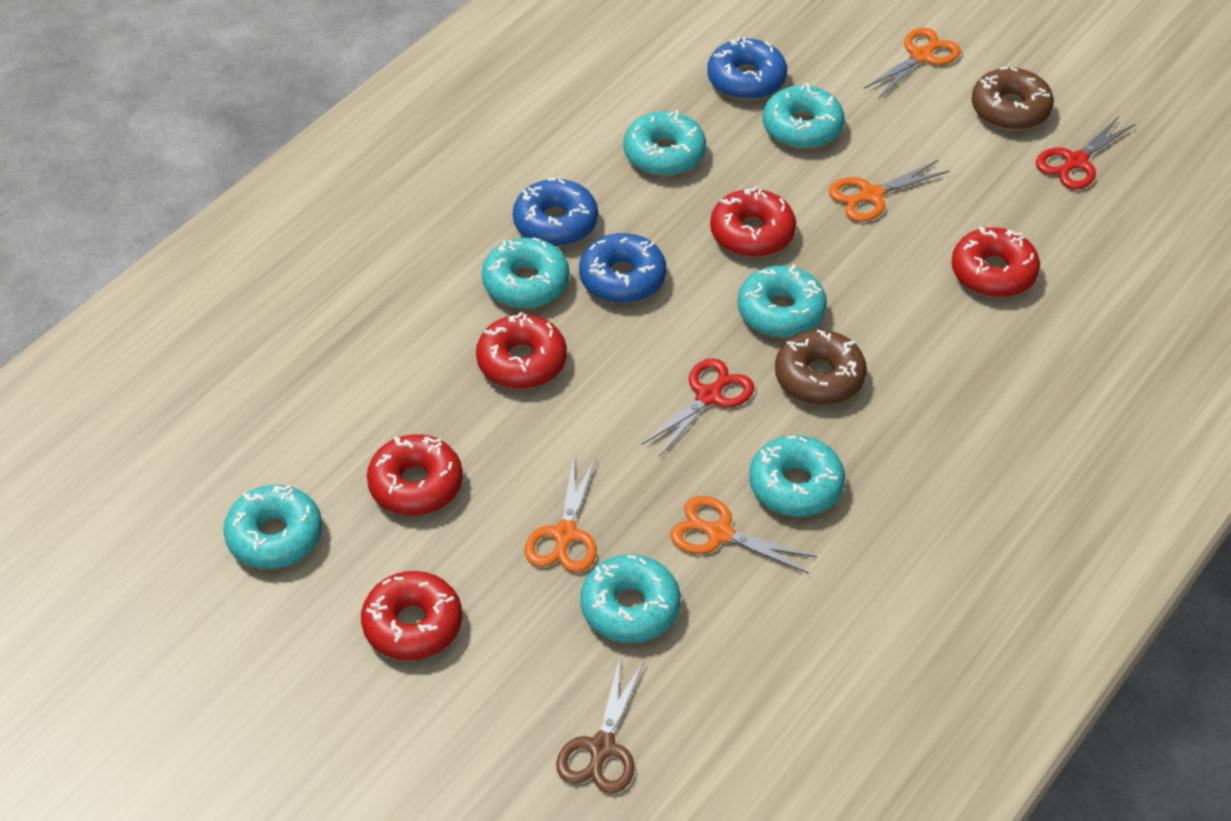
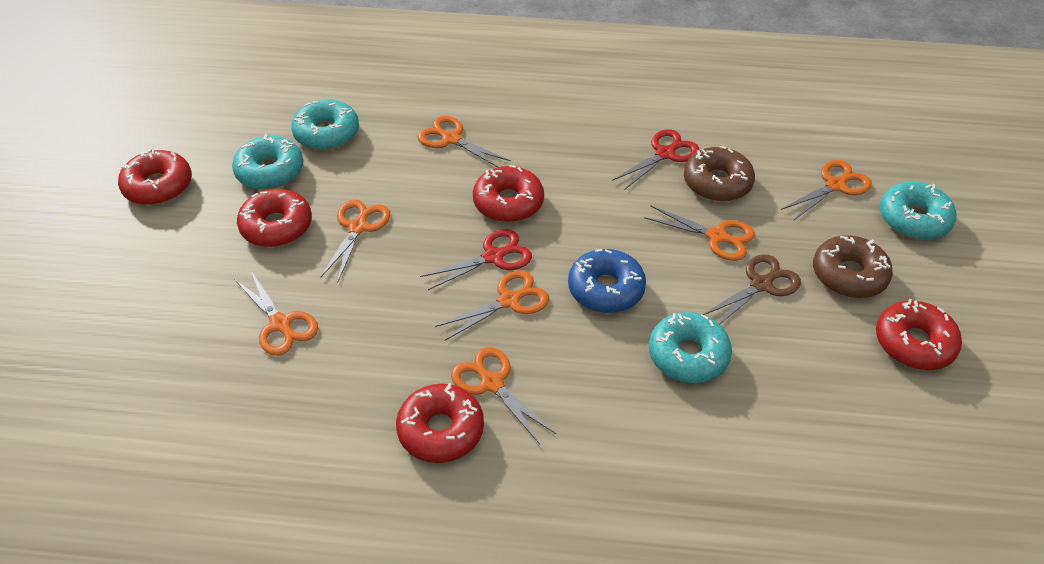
blue donut: 3 -> 1
orange scissors: 4 -> 7
turquoise donut: 7 -> 4

